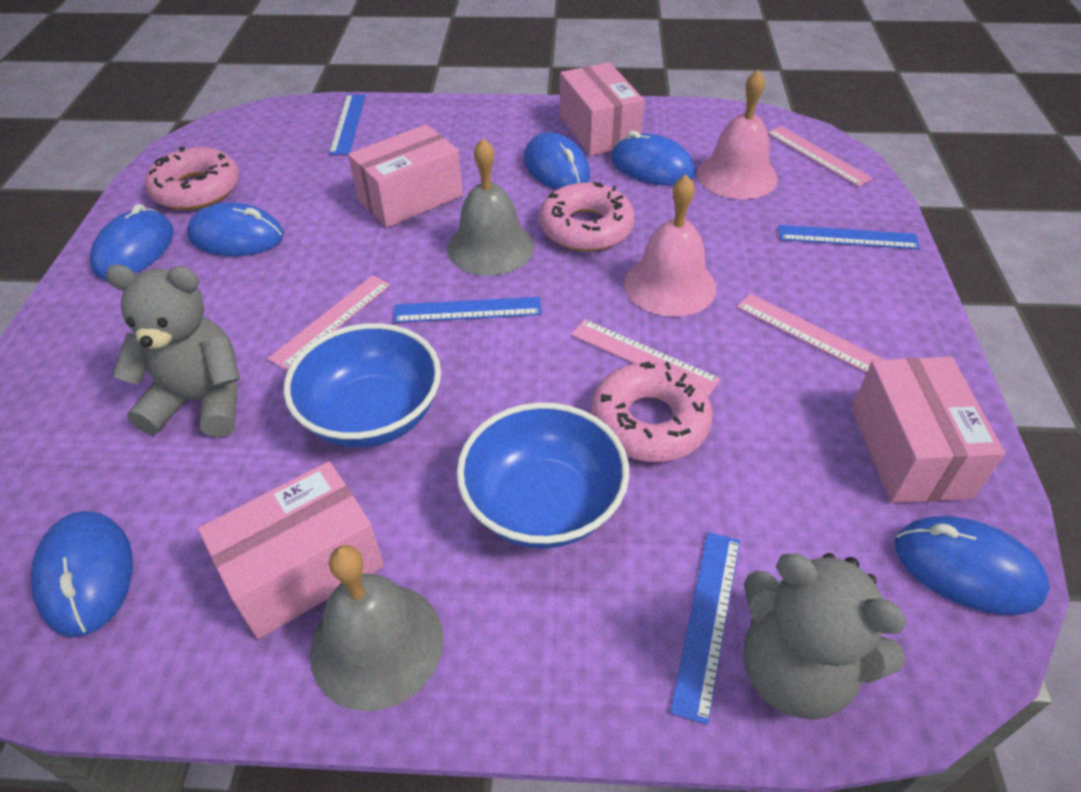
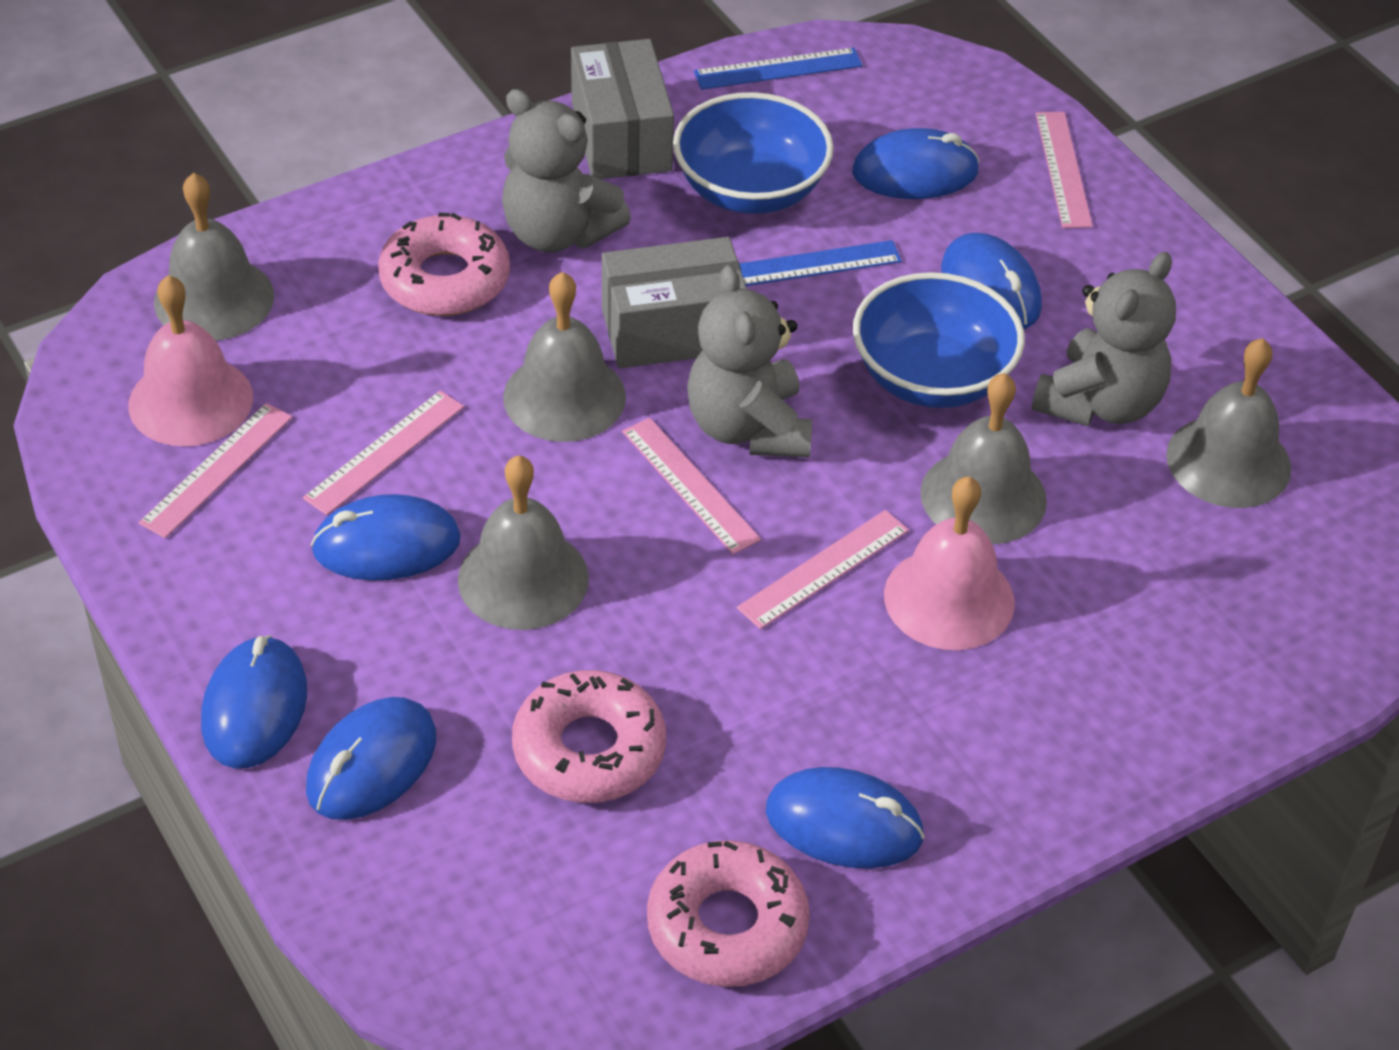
blue ruler: 4 -> 2
grey bell: 2 -> 5
grey box: 0 -> 2
grey teddy bear: 2 -> 3
pink box: 4 -> 0
pink ruler: 4 -> 5

